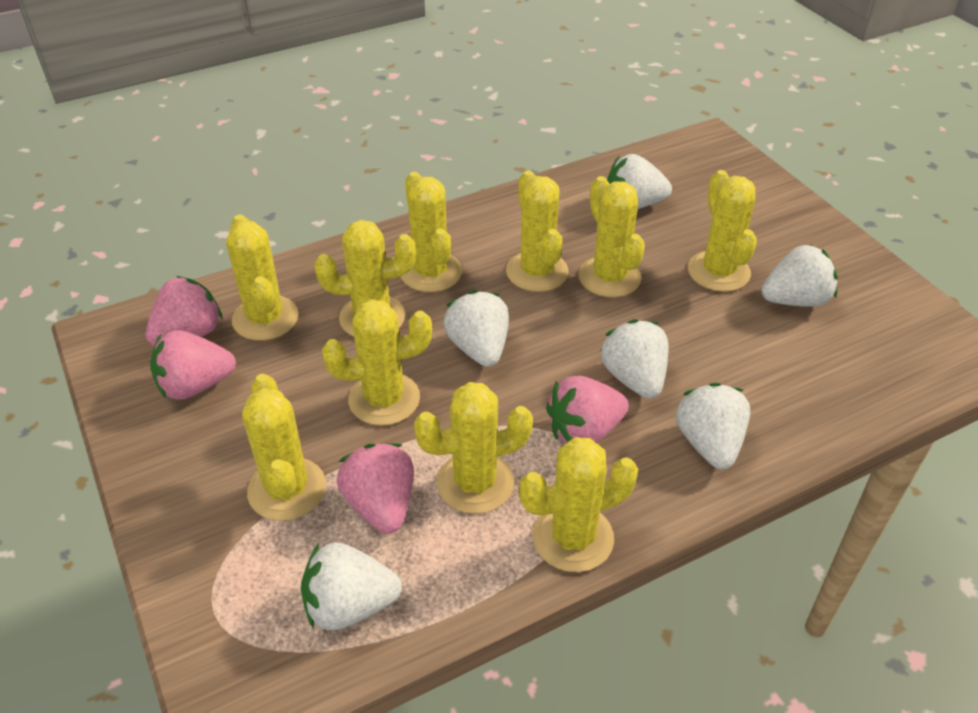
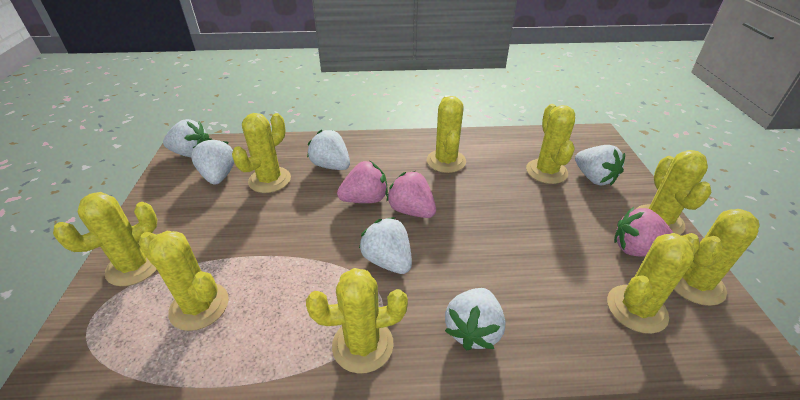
pink strawberry: 4 -> 3
yellow cactus: 10 -> 9

